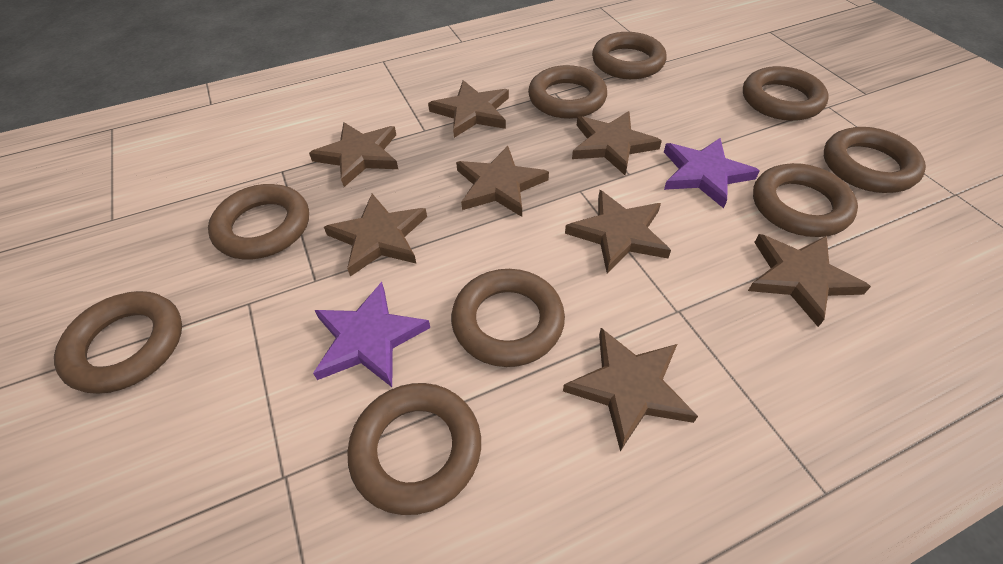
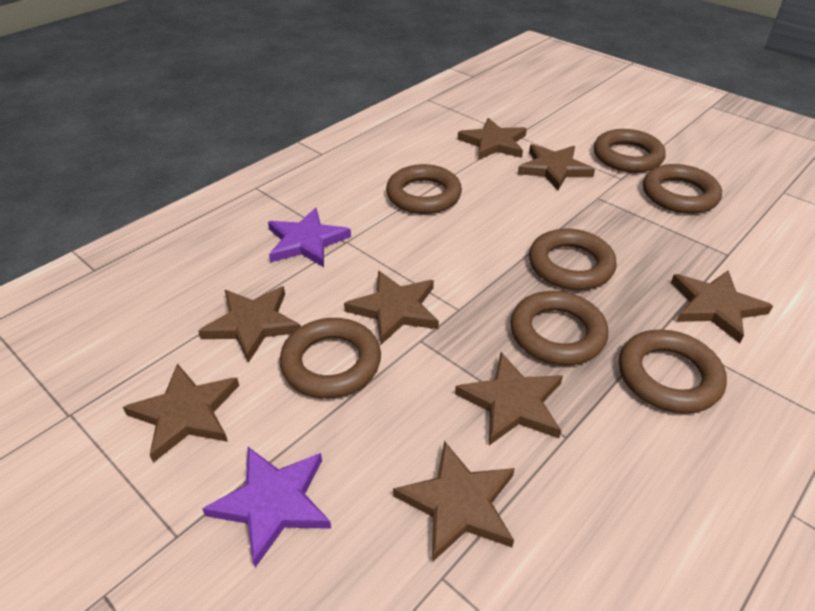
brown ring: 9 -> 7

